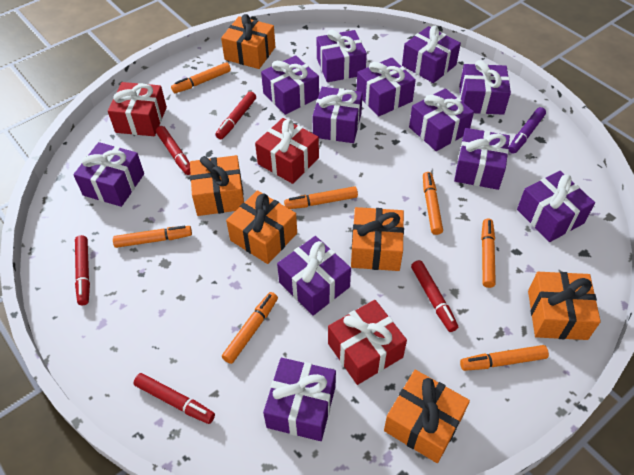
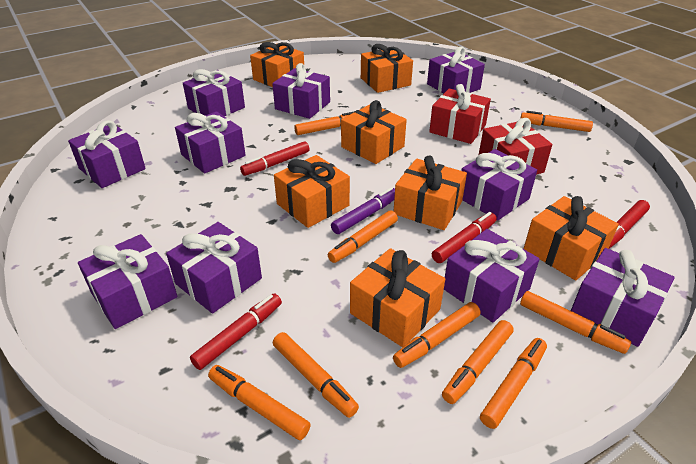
orange gift: 6 -> 7
orange marker: 7 -> 9
purple gift: 12 -> 10
red gift: 3 -> 2
red marker: 5 -> 4

